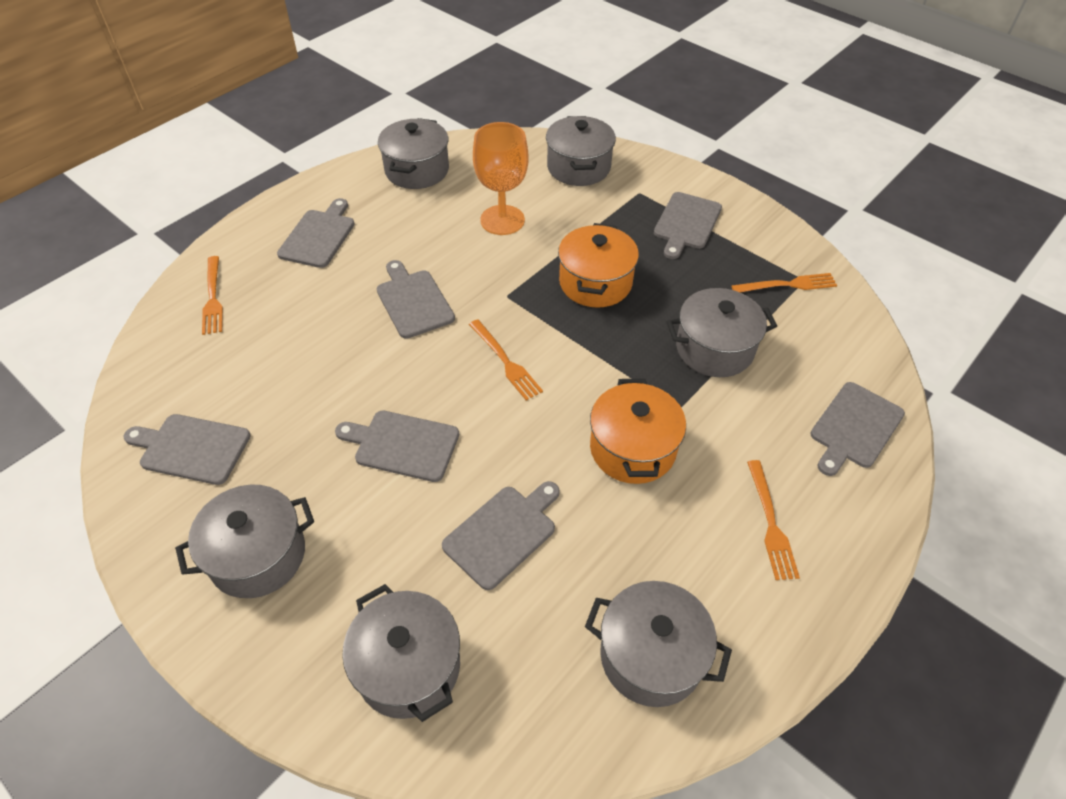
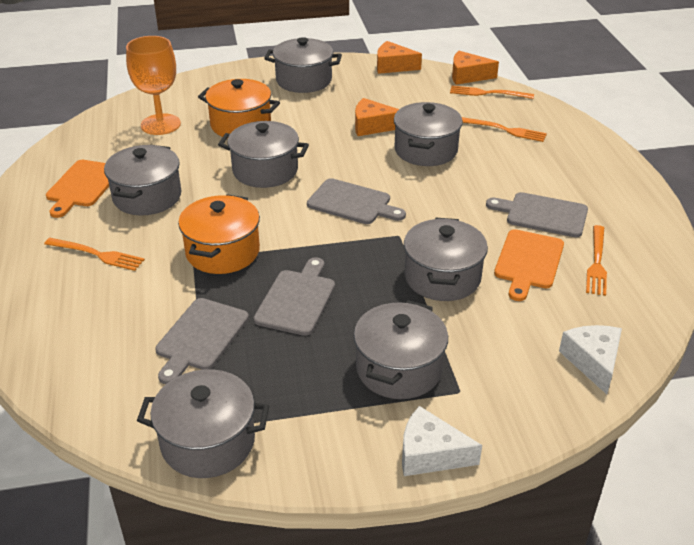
grey cutting board: 7 -> 4
grey pot: 6 -> 7
orange cheese: 0 -> 3
orange cutting board: 0 -> 2
white cheese: 0 -> 2

